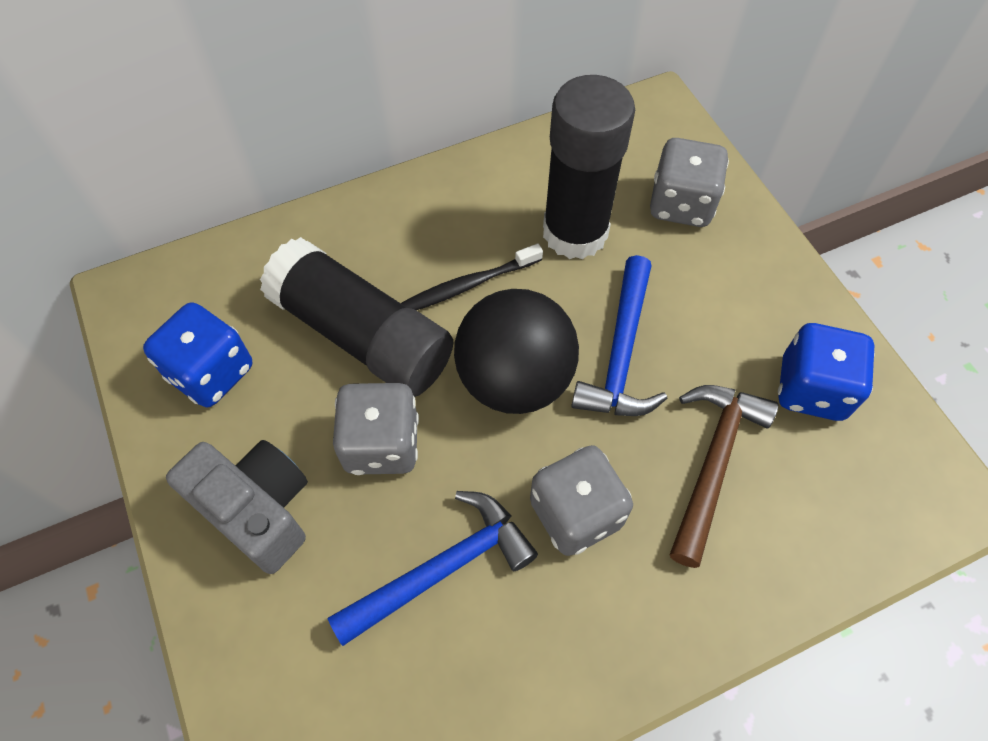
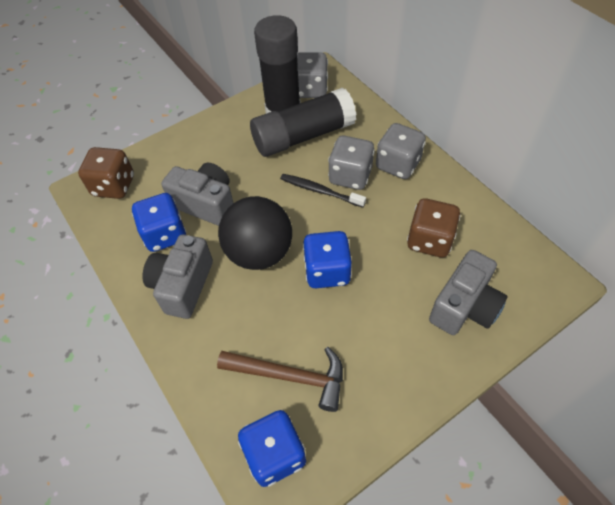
blue dice: 2 -> 3
blue hammer: 2 -> 0
brown dice: 0 -> 2
grey camera: 1 -> 3

